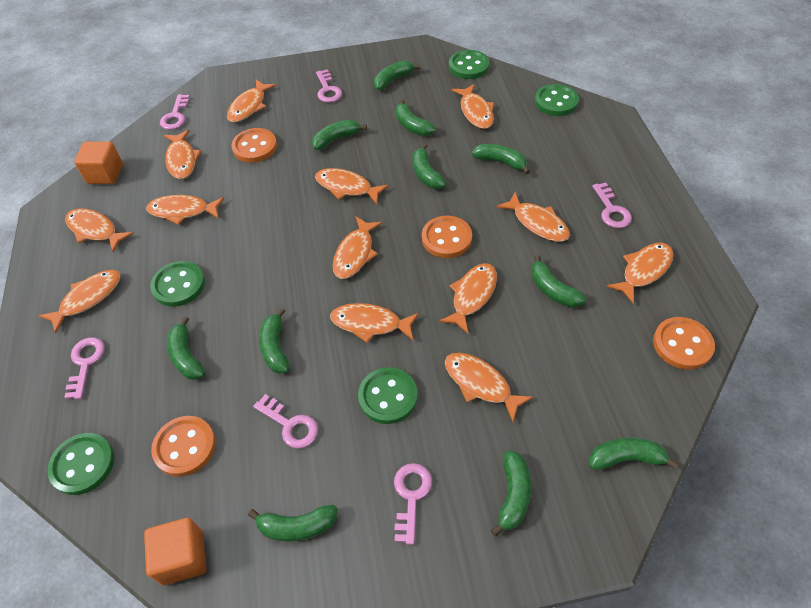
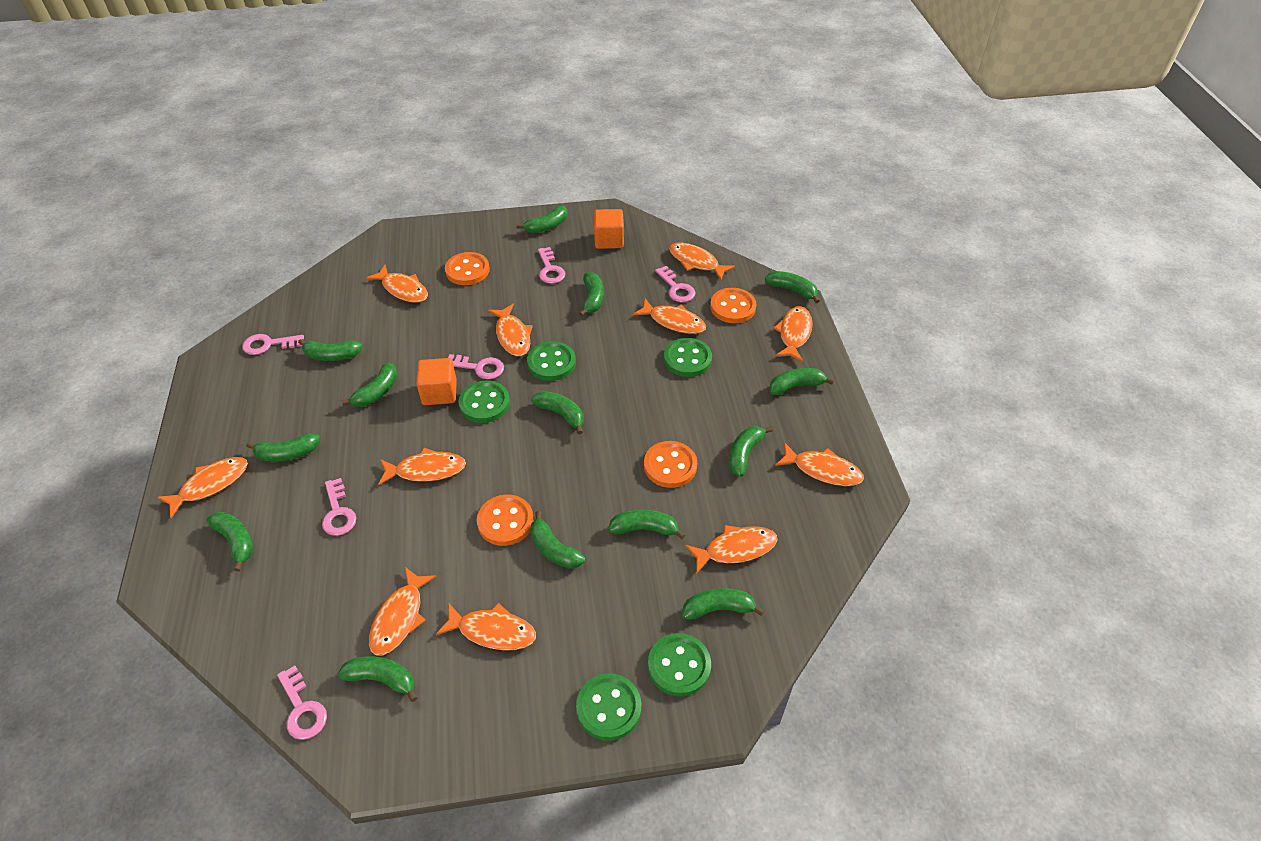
green banana: 11 -> 14
orange fish: 13 -> 11

